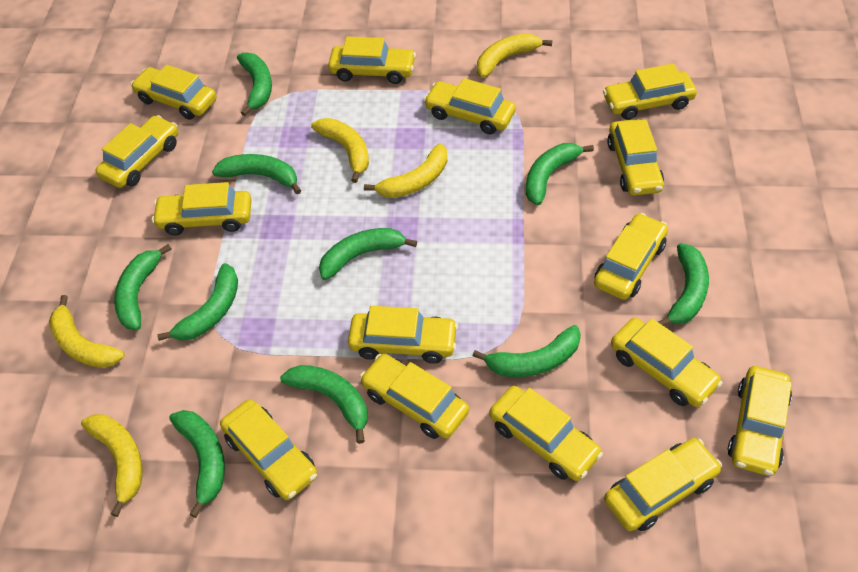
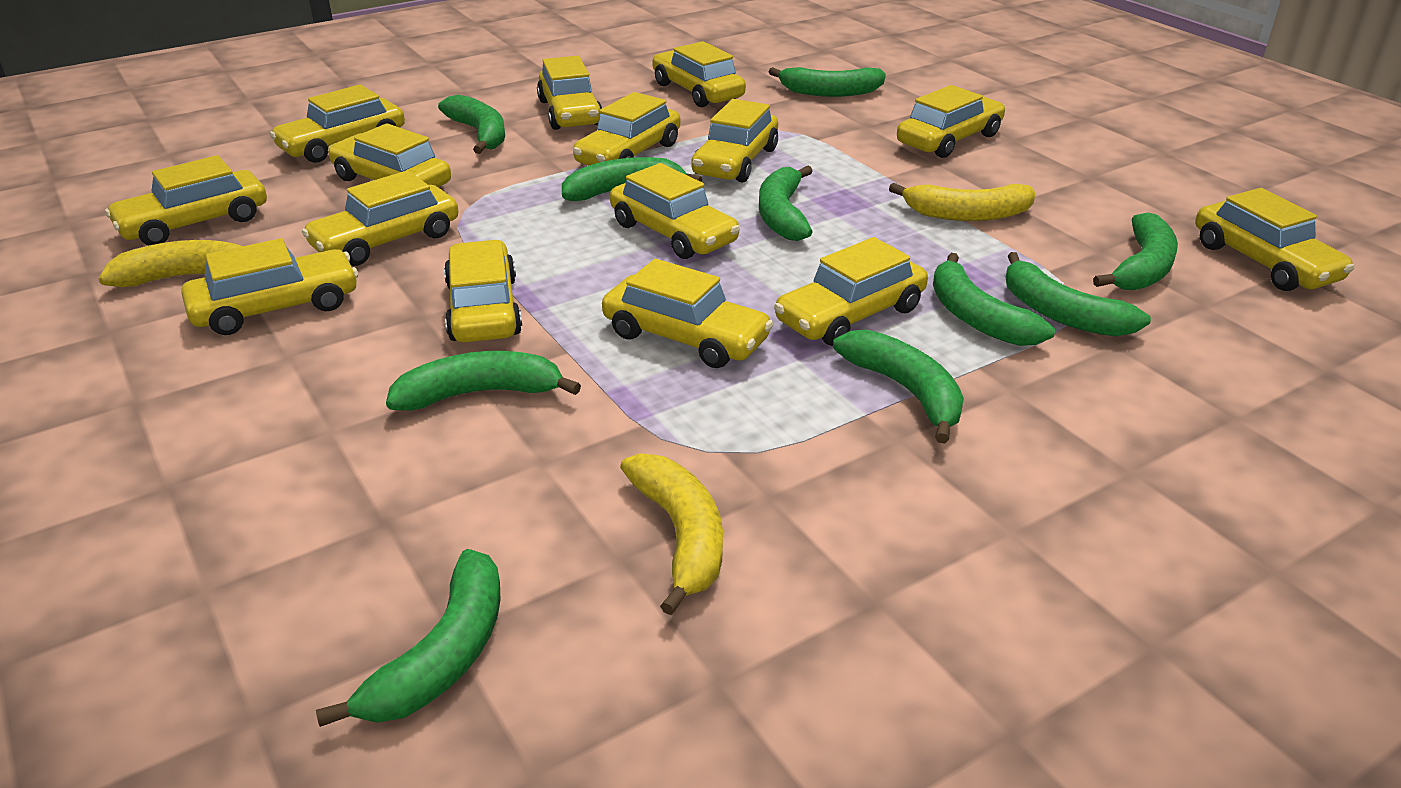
yellow banana: 5 -> 3

